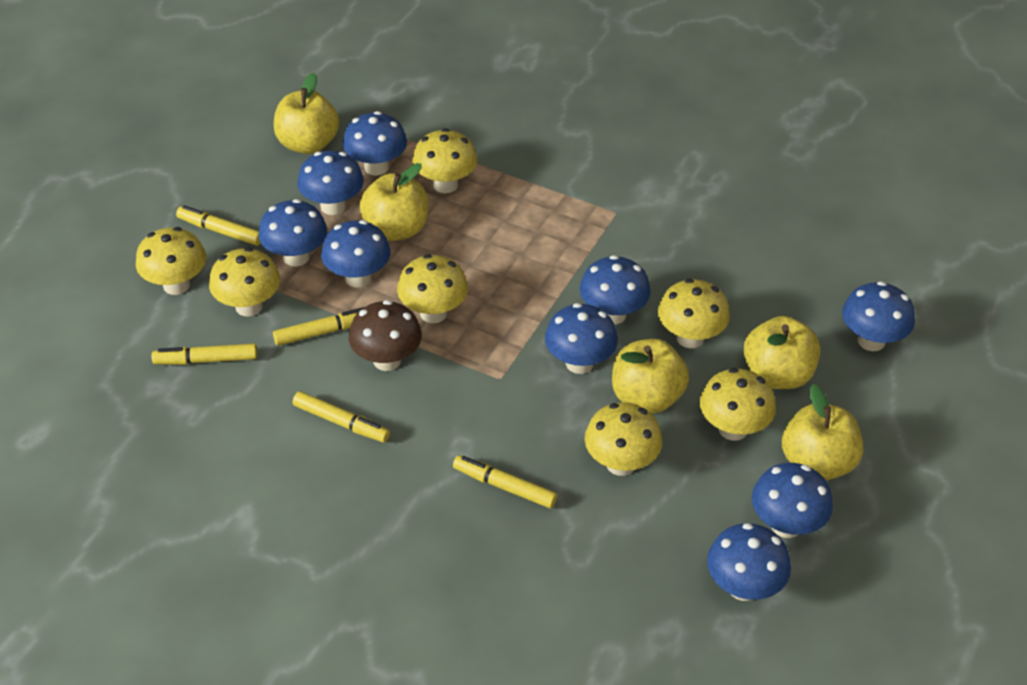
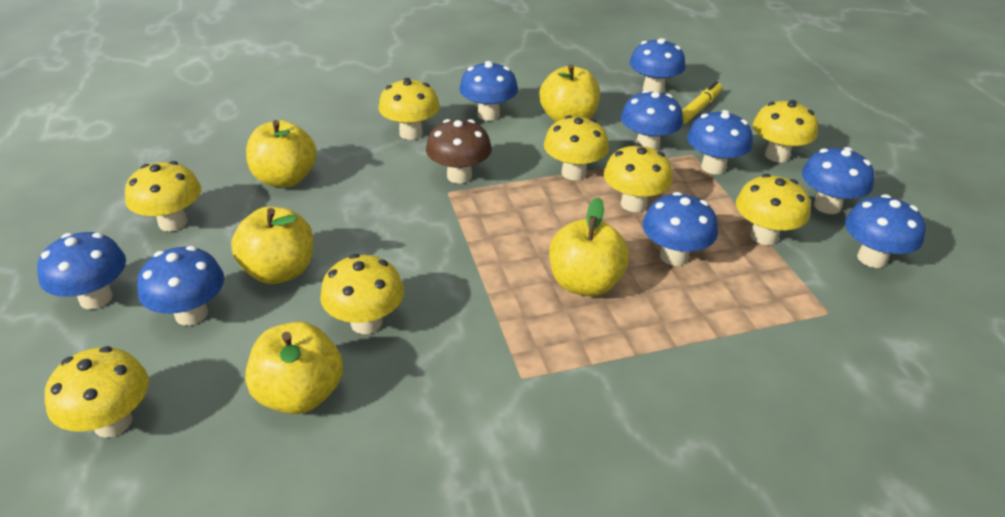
yellow marker: 5 -> 1
yellow mushroom: 7 -> 8

